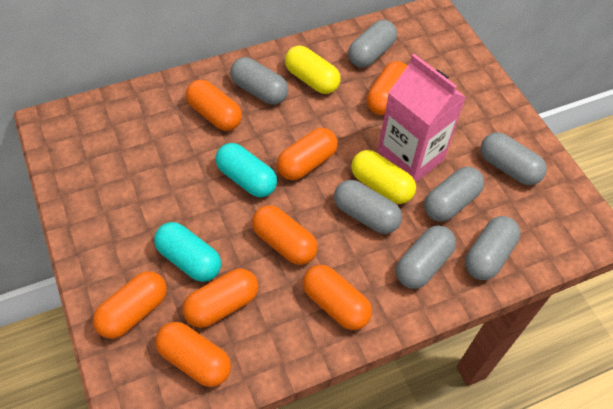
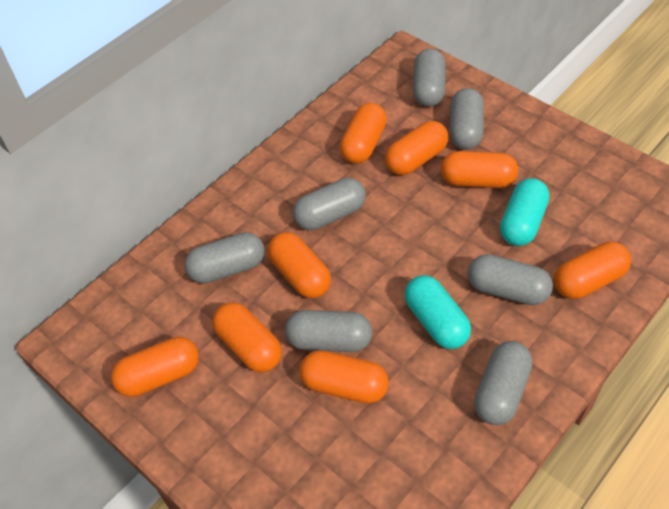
pink carton: 1 -> 0
yellow capsule: 2 -> 0

